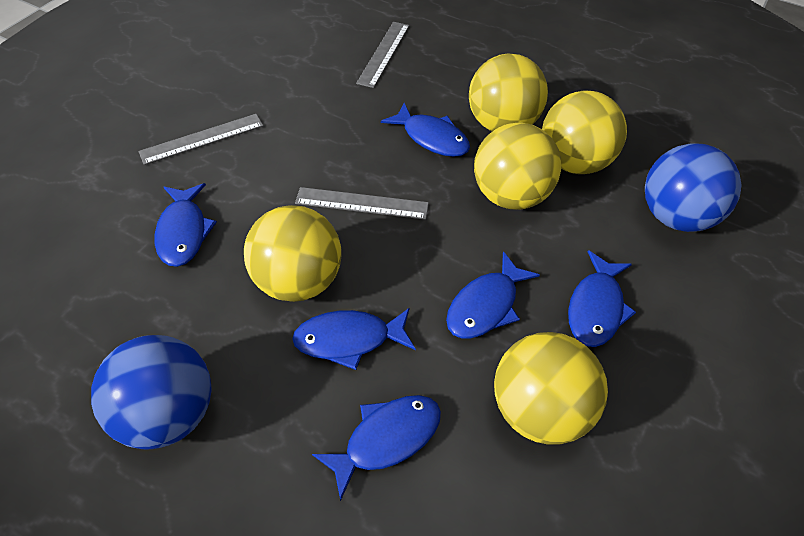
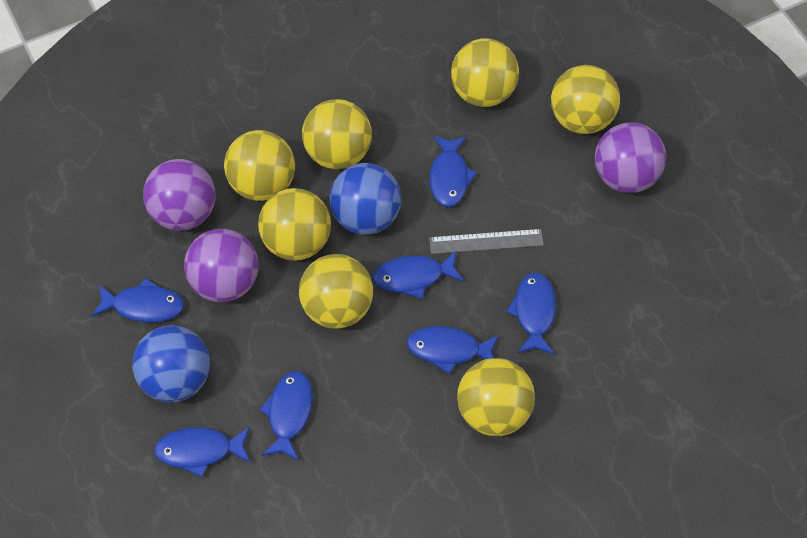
blue fish: 6 -> 7
grey ruler: 3 -> 1
purple ball: 0 -> 3
yellow ball: 5 -> 7

